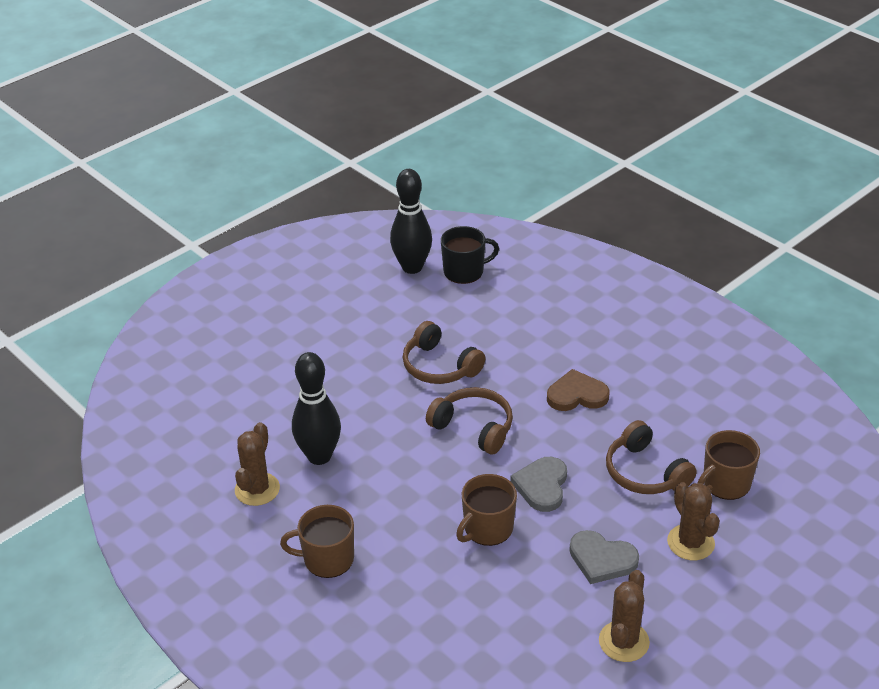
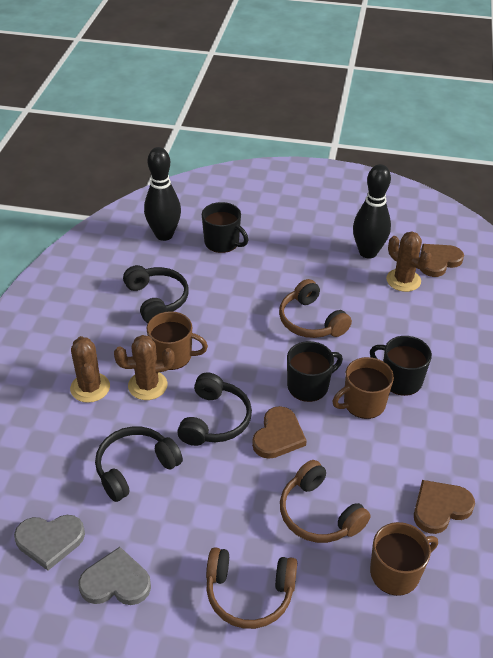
black headphones: 0 -> 3
black mug: 1 -> 3
brown heart: 1 -> 3

